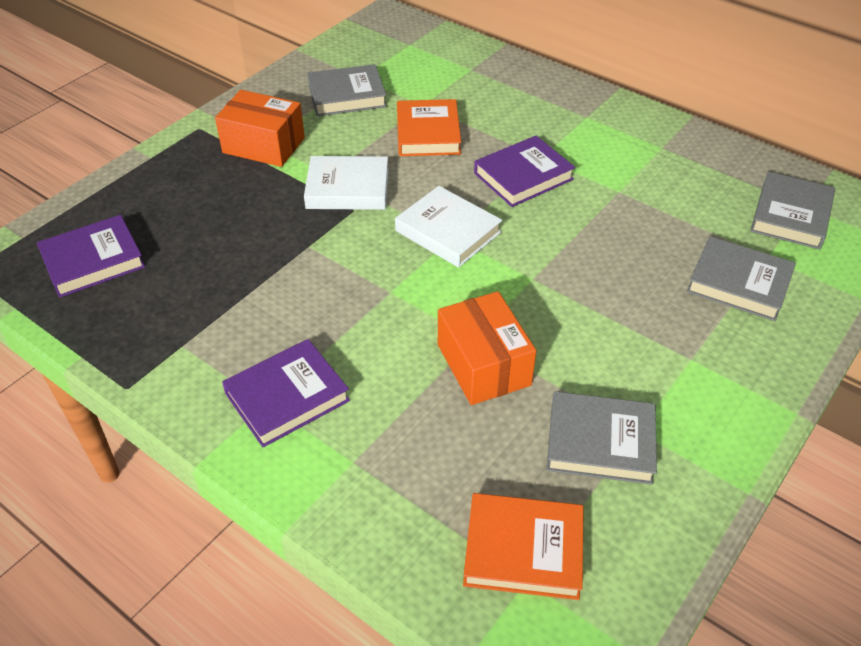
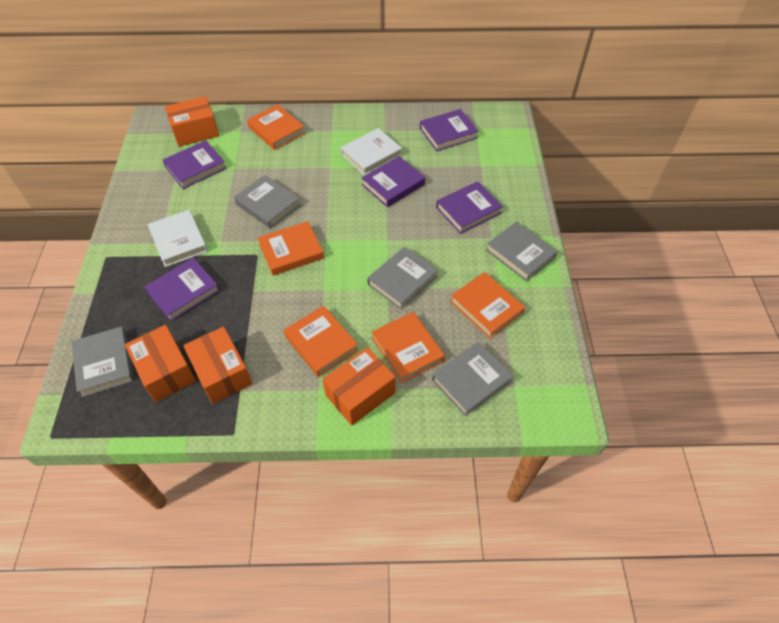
grey book: 4 -> 5
orange book: 2 -> 5
orange box: 2 -> 4
purple book: 3 -> 5

